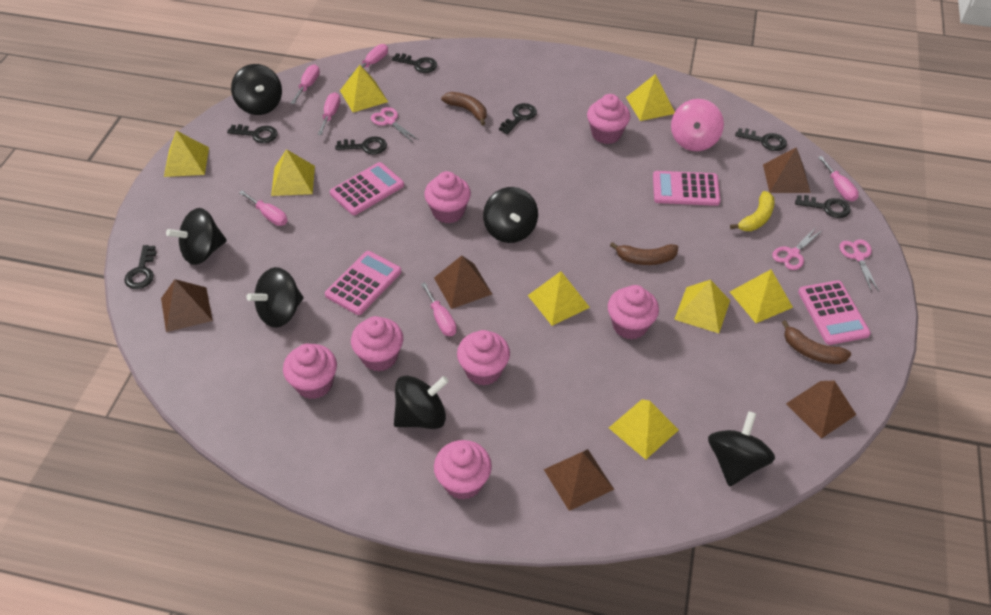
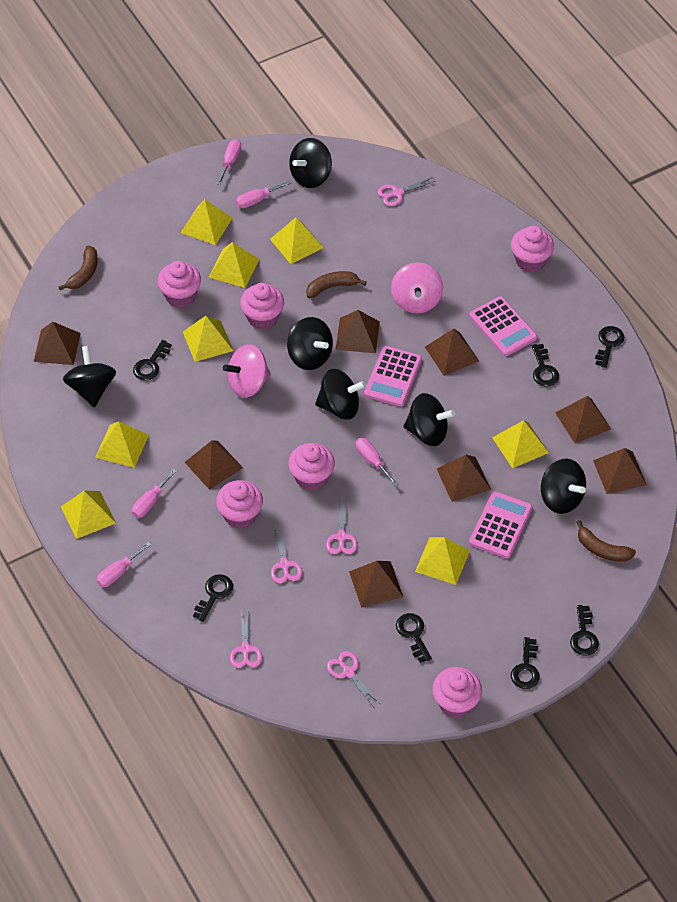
brown pyramid: 5 -> 8
pink calculator: 4 -> 3
pink cupcake: 7 -> 6
pink scissors: 3 -> 5
pink screwdriver: 6 -> 5
pink spinning top: 1 -> 2
yellow banana: 1 -> 0

